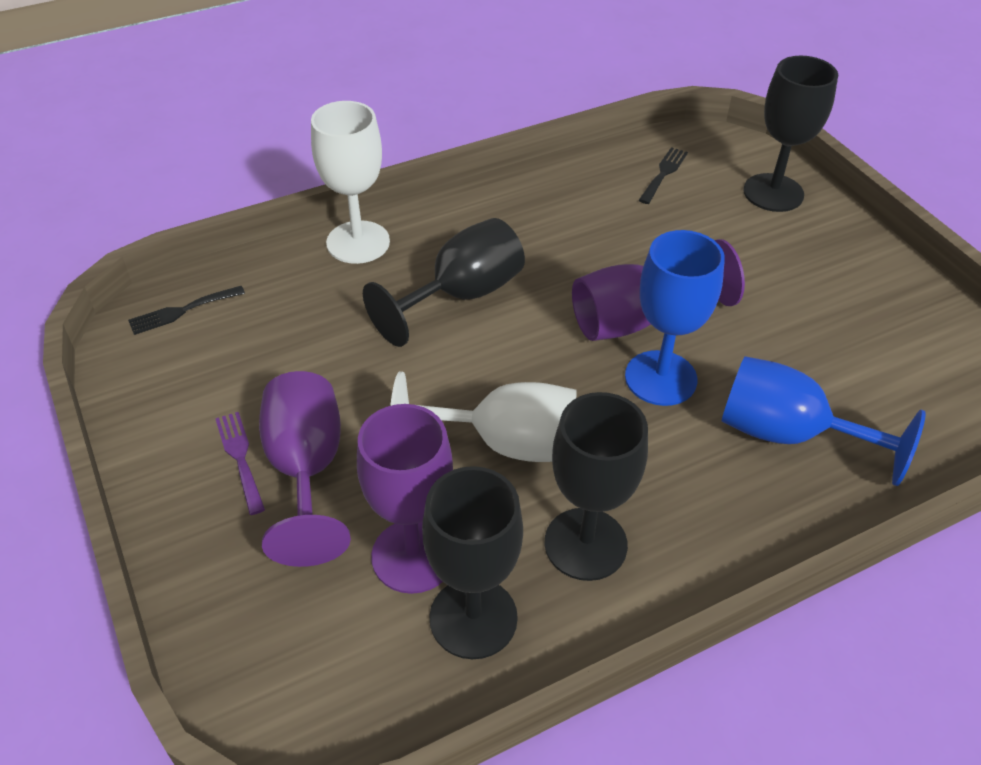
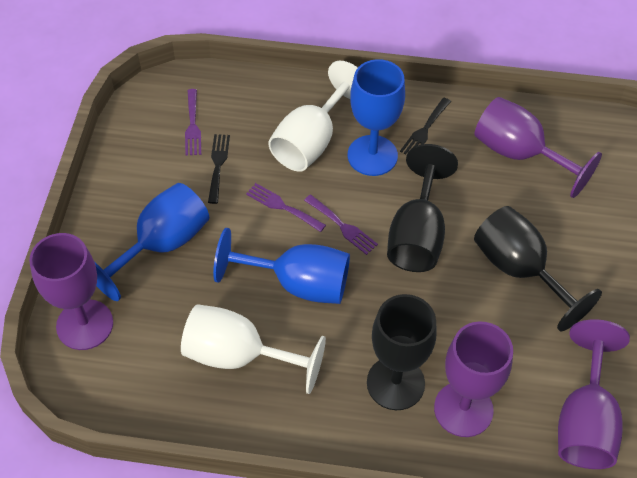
black goblet: 4 -> 3
blue goblet: 2 -> 3
purple fork: 1 -> 3
purple goblet: 3 -> 4

